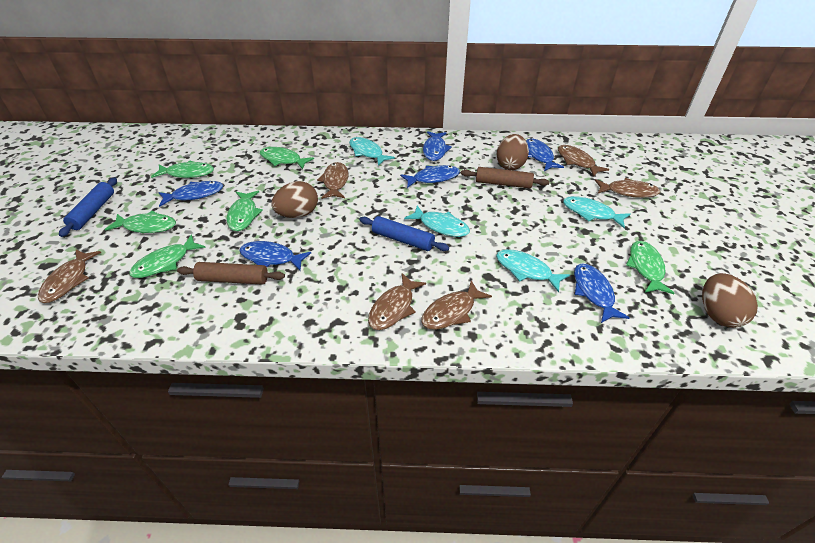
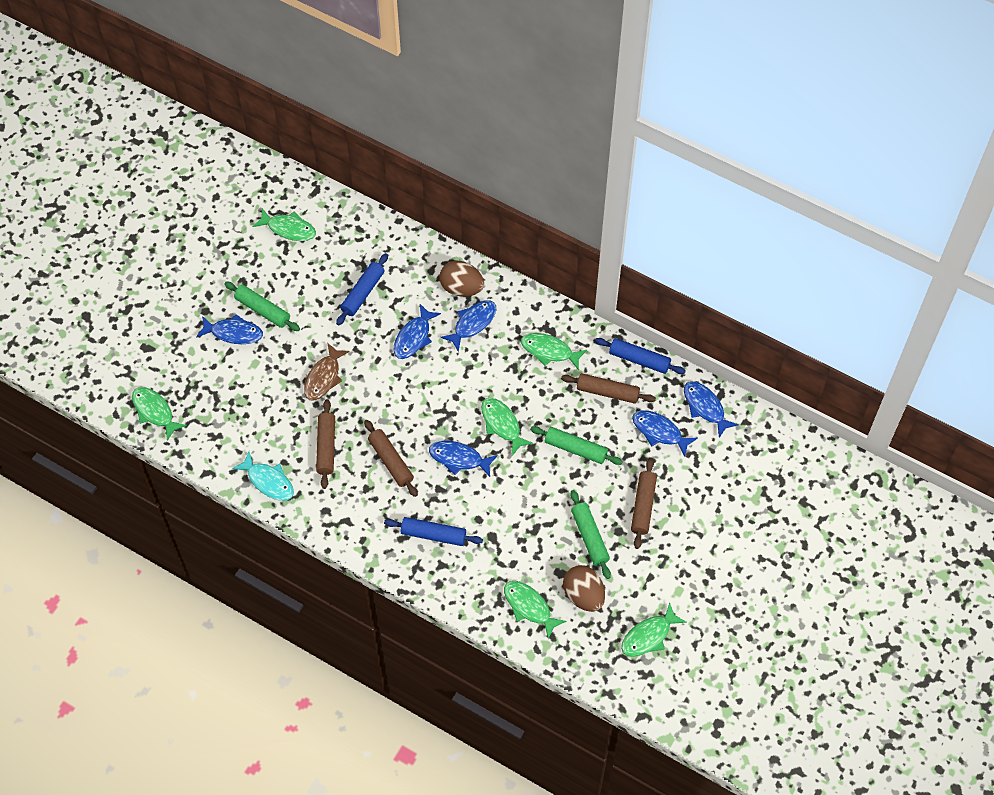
blue rolling pin: 2 -> 3
brown egg: 3 -> 2
brown fish: 6 -> 1
brown rolling pin: 2 -> 4
green rolling pin: 0 -> 3
turquoise fish: 4 -> 1

